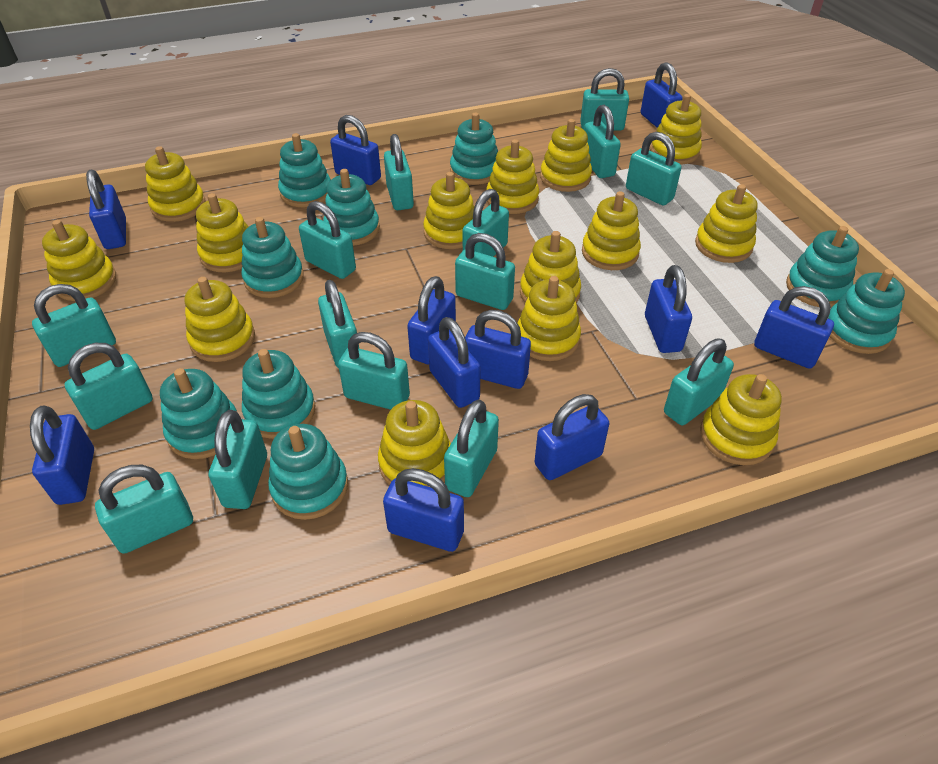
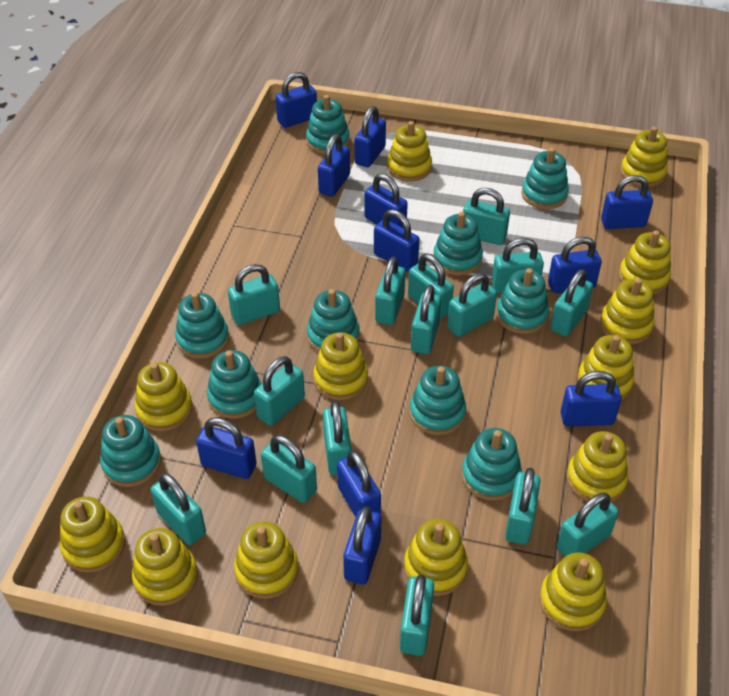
turquoise stacking toy: 9 -> 10
yellow stacking toy: 14 -> 13

